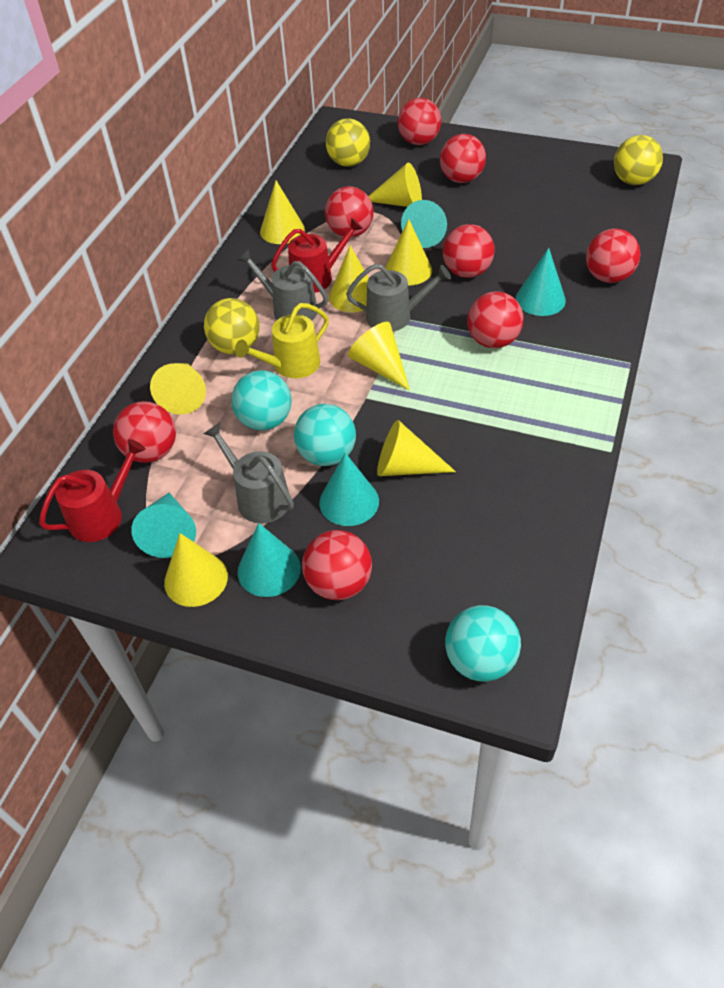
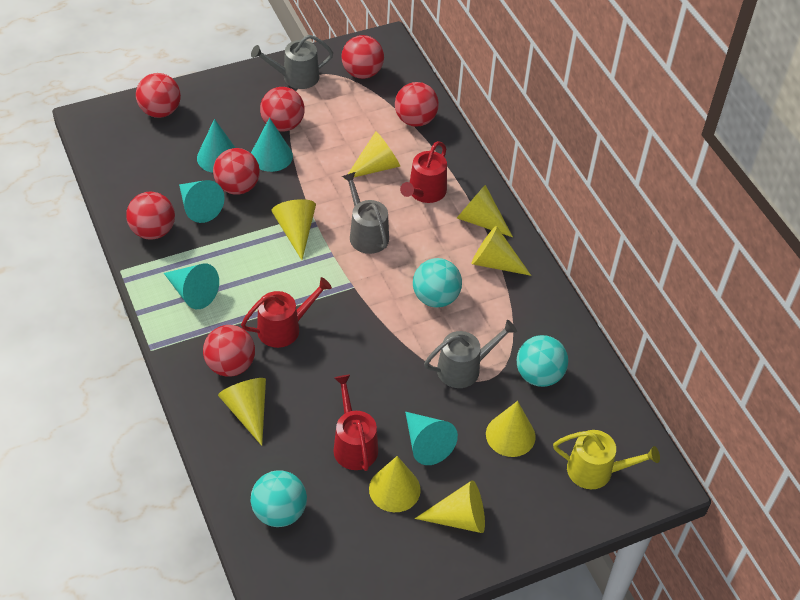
red ball: 8 -> 7
red watering can: 2 -> 3
yellow ball: 3 -> 0

